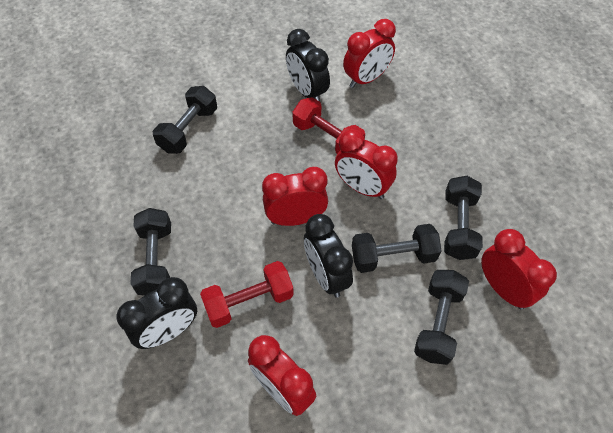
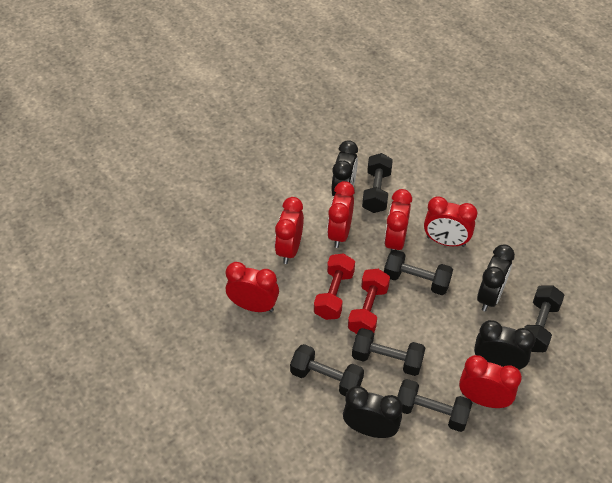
black clock: 3 -> 4
black dumbbell: 5 -> 6
red clock: 5 -> 6

